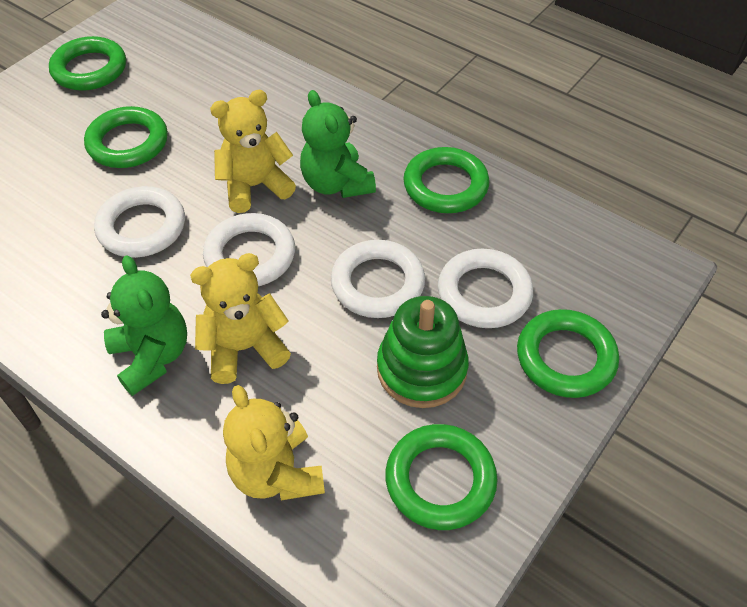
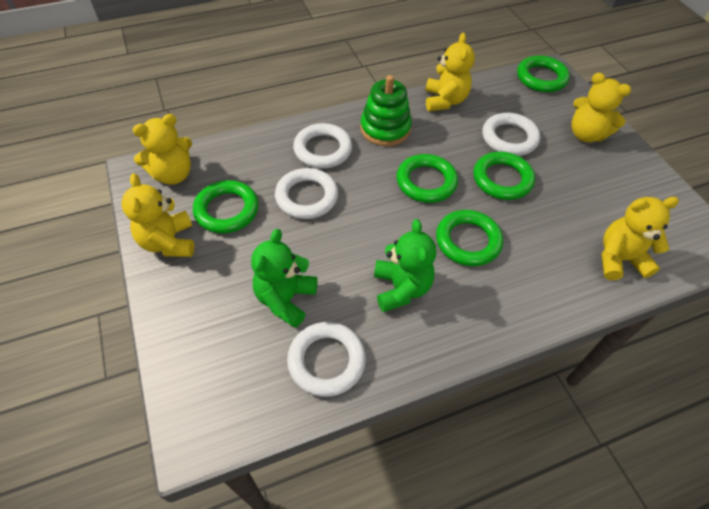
yellow teddy bear: 3 -> 5

